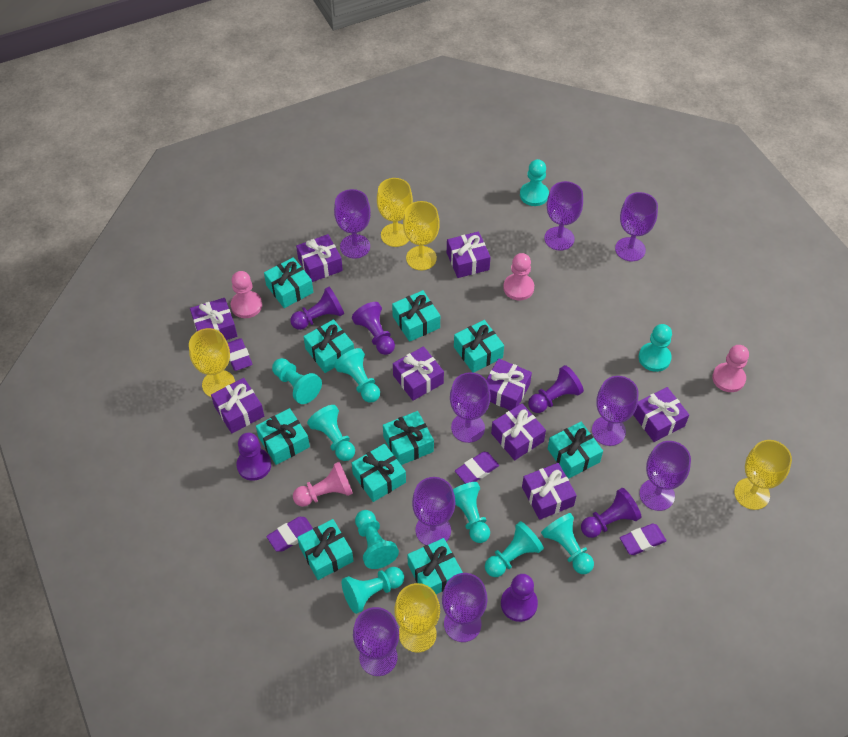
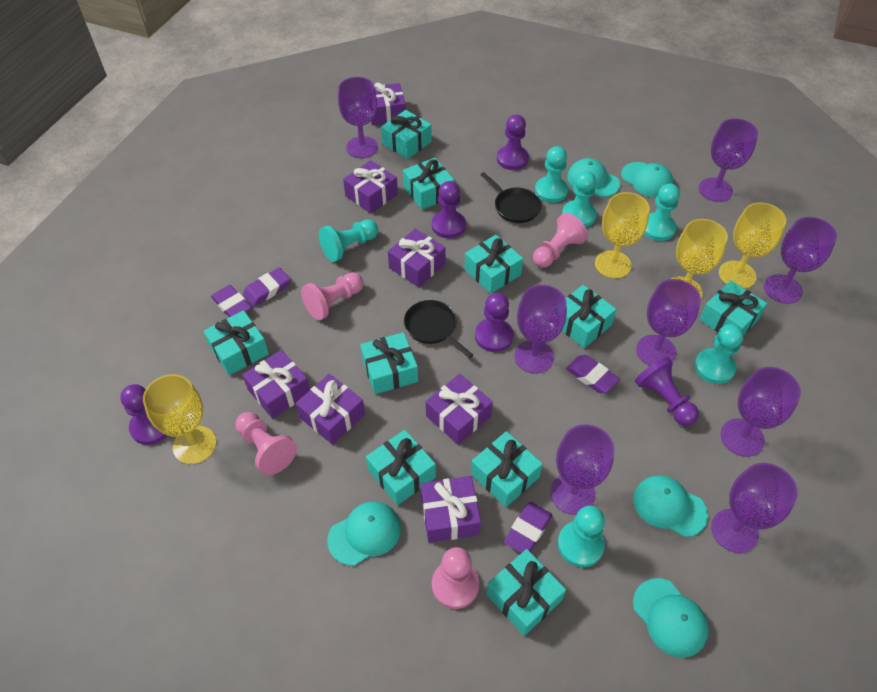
black pan: 0 -> 2
purple gift: 9 -> 7
purple goblet: 9 -> 8
purple pawn: 6 -> 5
turquoise cap: 0 -> 5
turquoise pawn: 10 -> 6
yellow goblet: 5 -> 4

